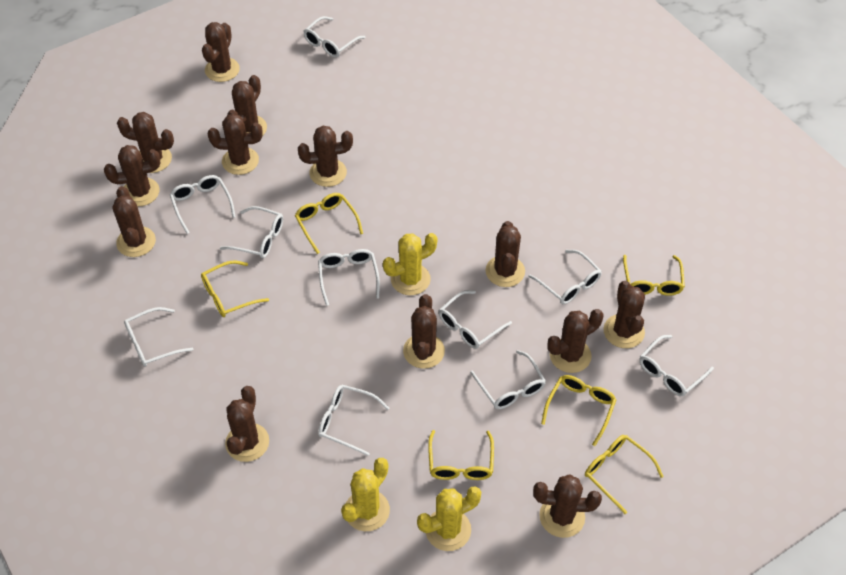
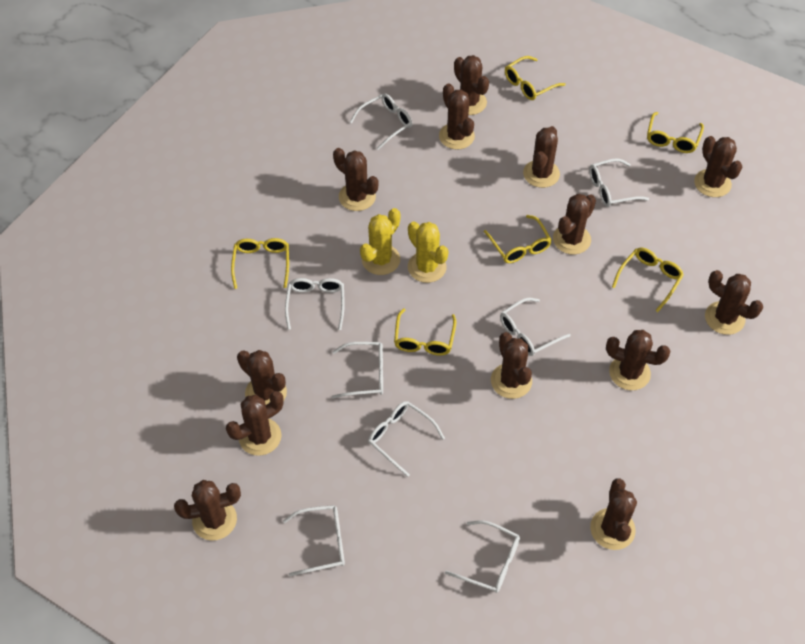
white glasses: 10 -> 8
yellow cactus: 3 -> 2

